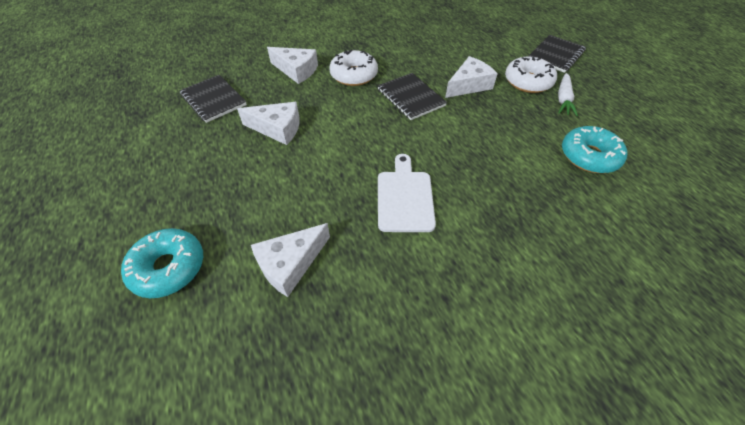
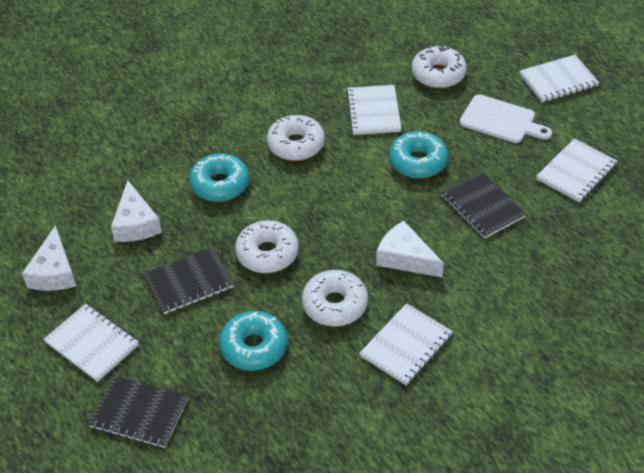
turquoise donut: 2 -> 3
white carrot: 1 -> 0
white cheese: 4 -> 3
white donut: 2 -> 4
white notebook: 0 -> 5

